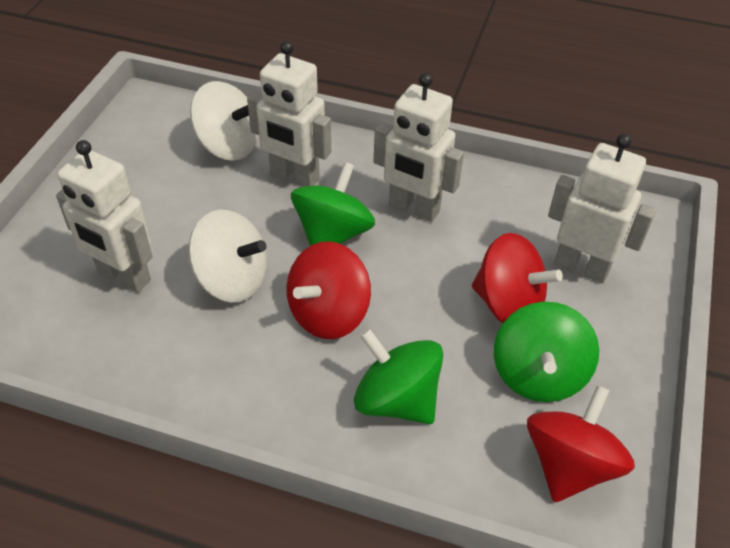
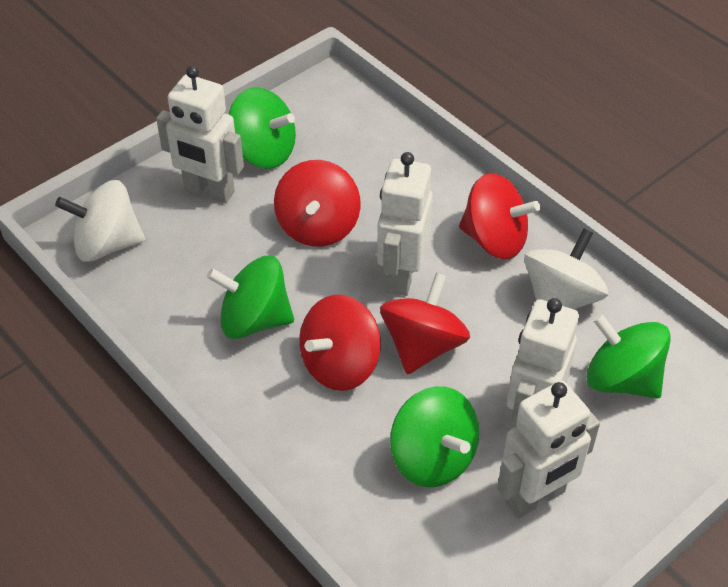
green spinning top: 3 -> 4
red spinning top: 3 -> 4

